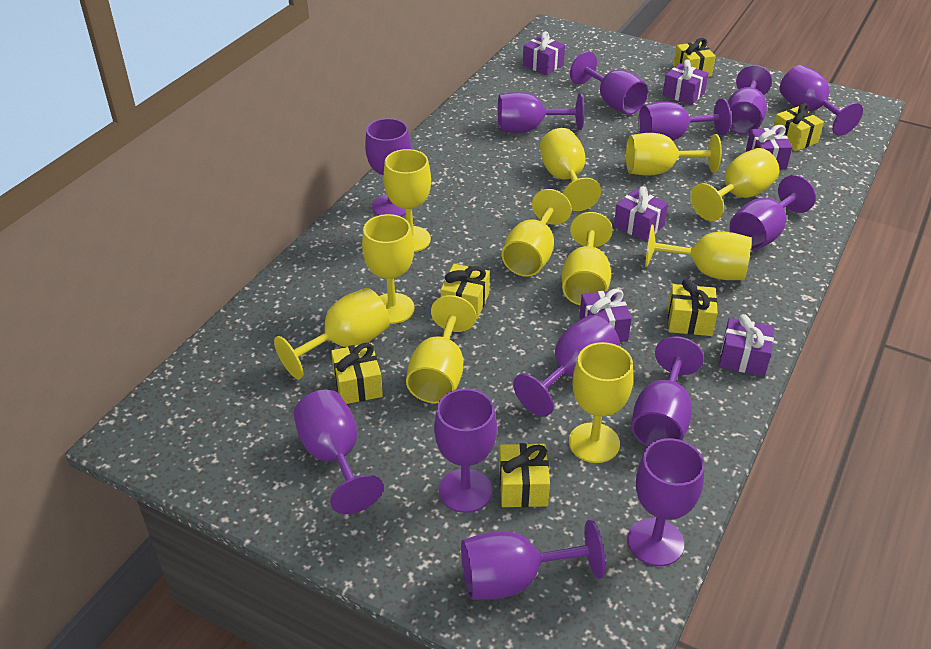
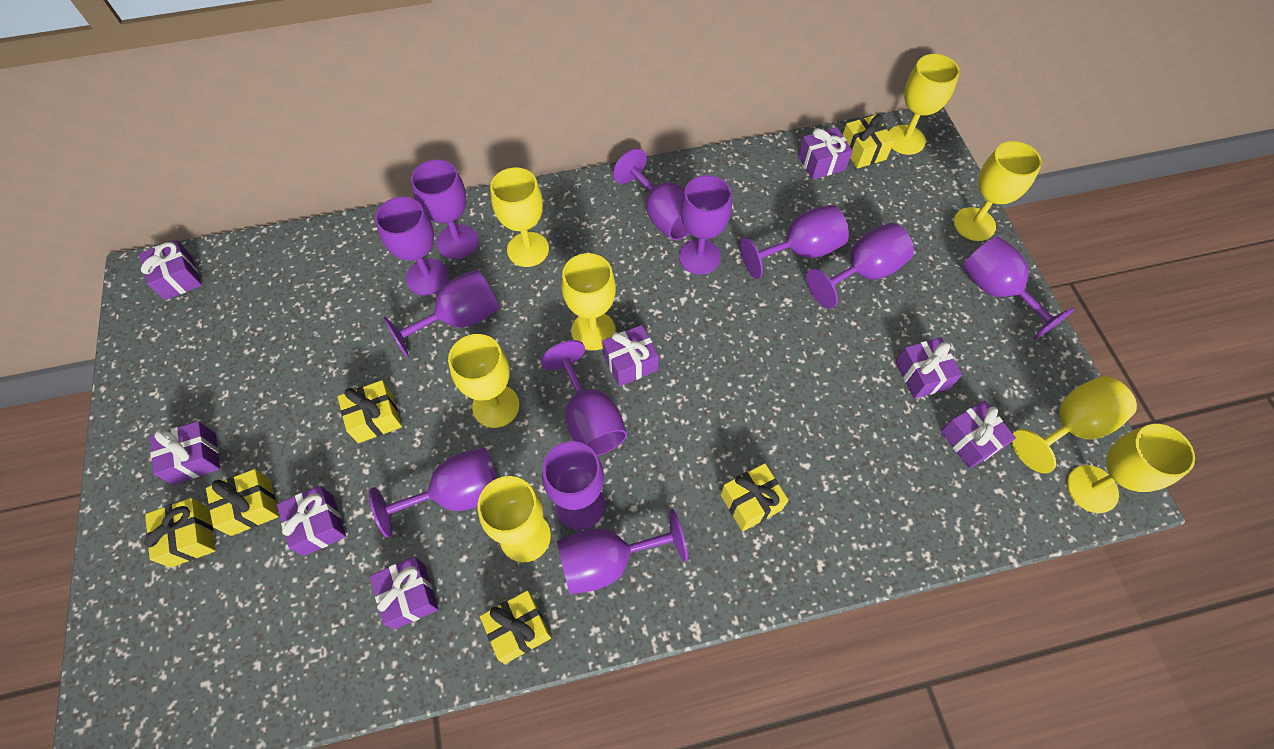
purple gift: 6 -> 8
purple goblet: 13 -> 12
yellow goblet: 11 -> 8

